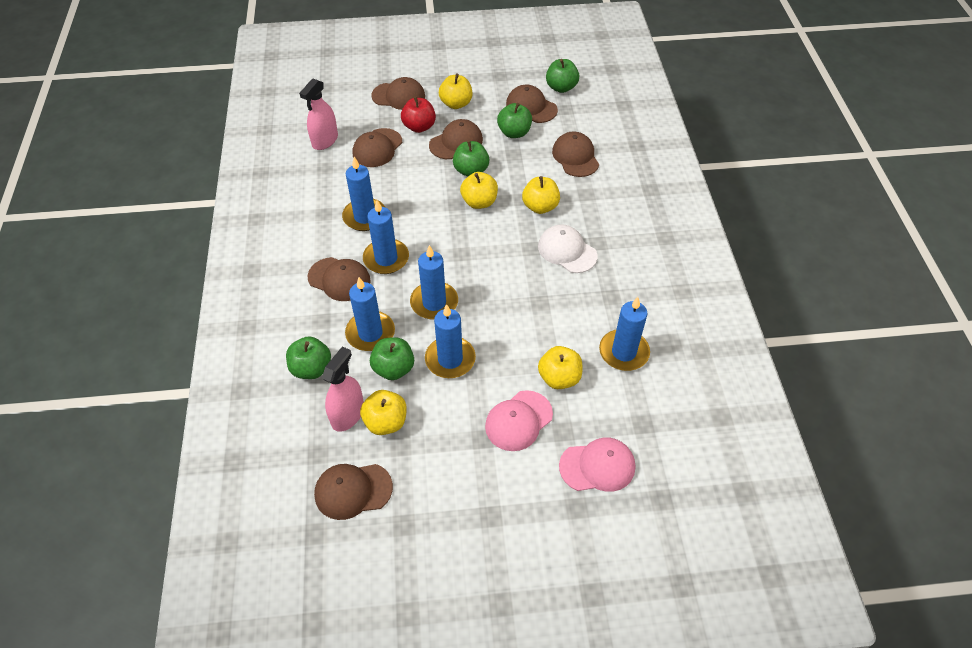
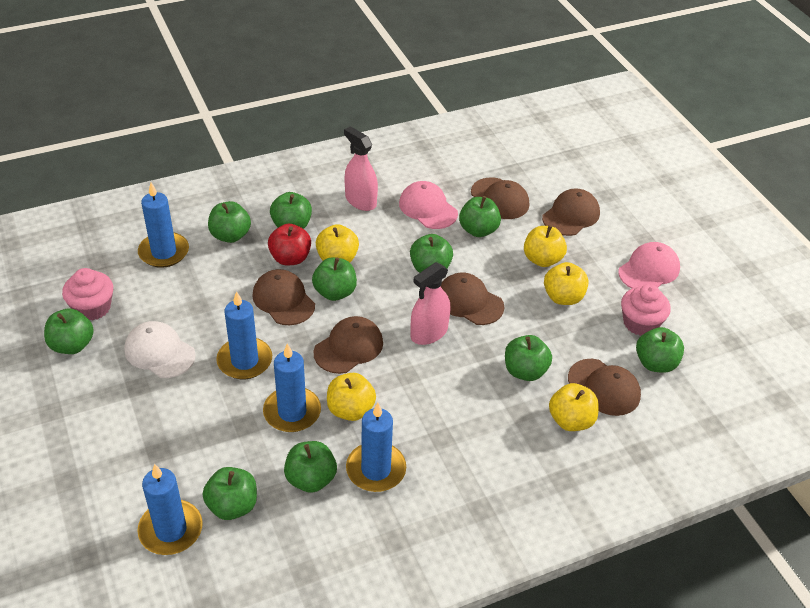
blue candle: 6 -> 5
brown cap: 7 -> 6
green apple: 5 -> 10
pink cupcake: 0 -> 2

